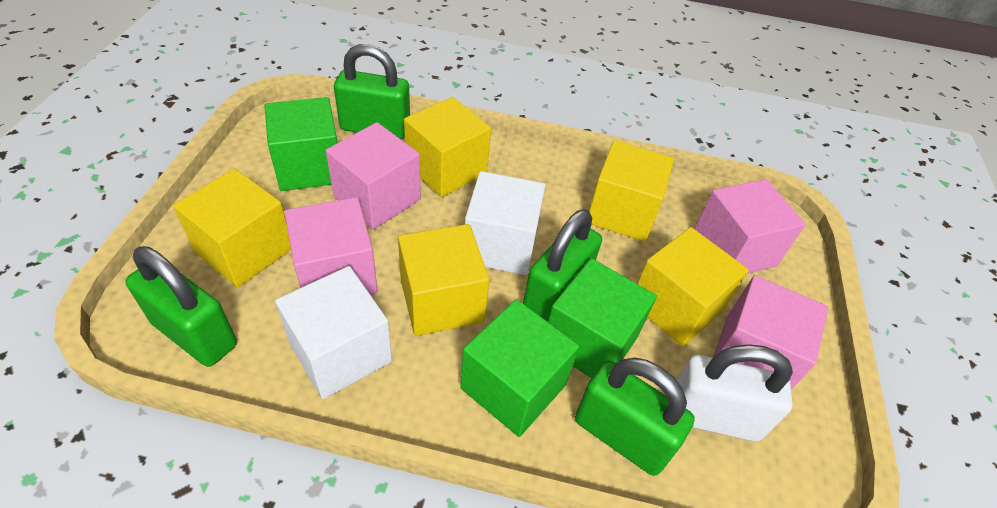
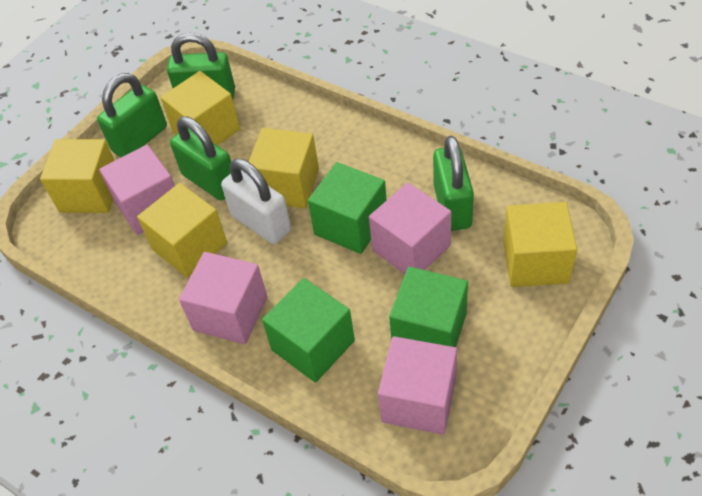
white cube: 2 -> 0

